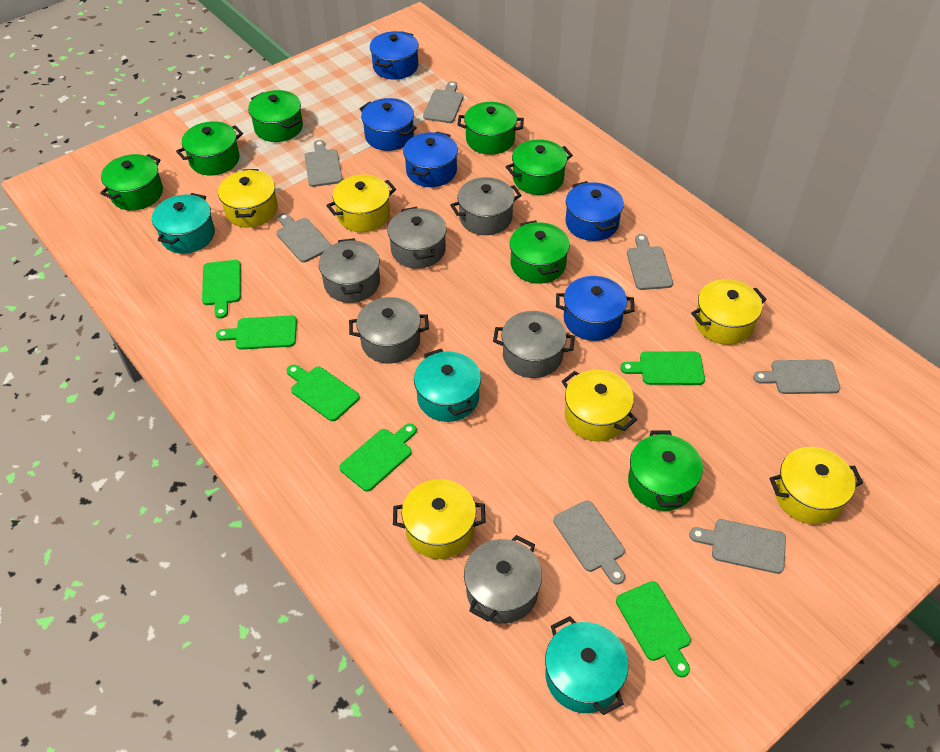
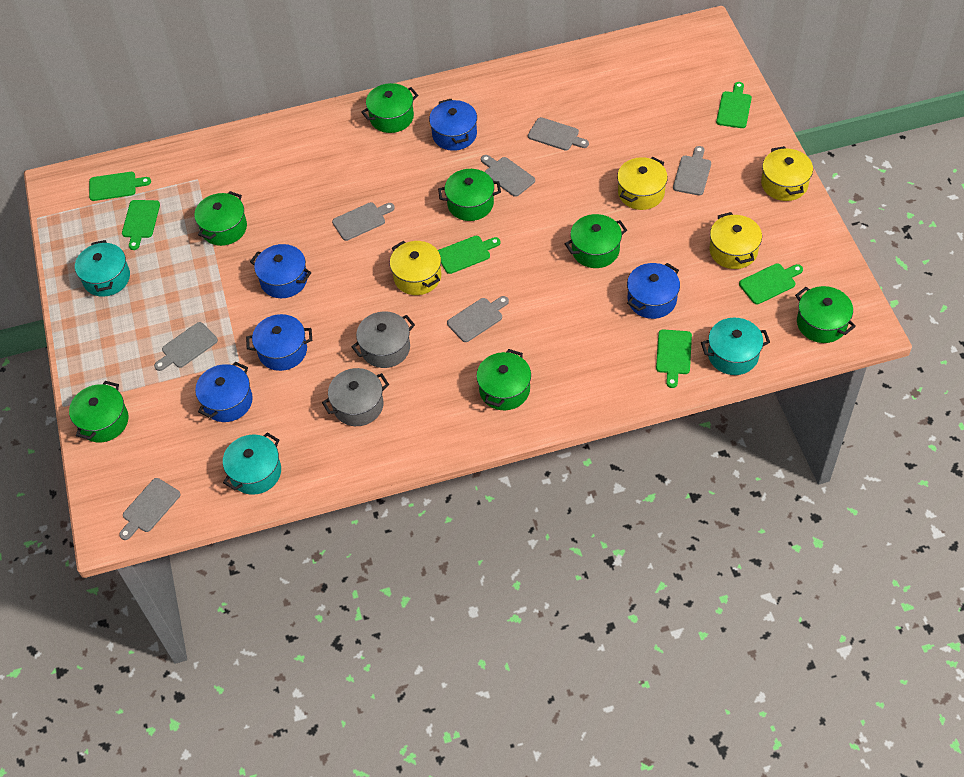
grey pot: 6 -> 2
yellow pot: 6 -> 4

